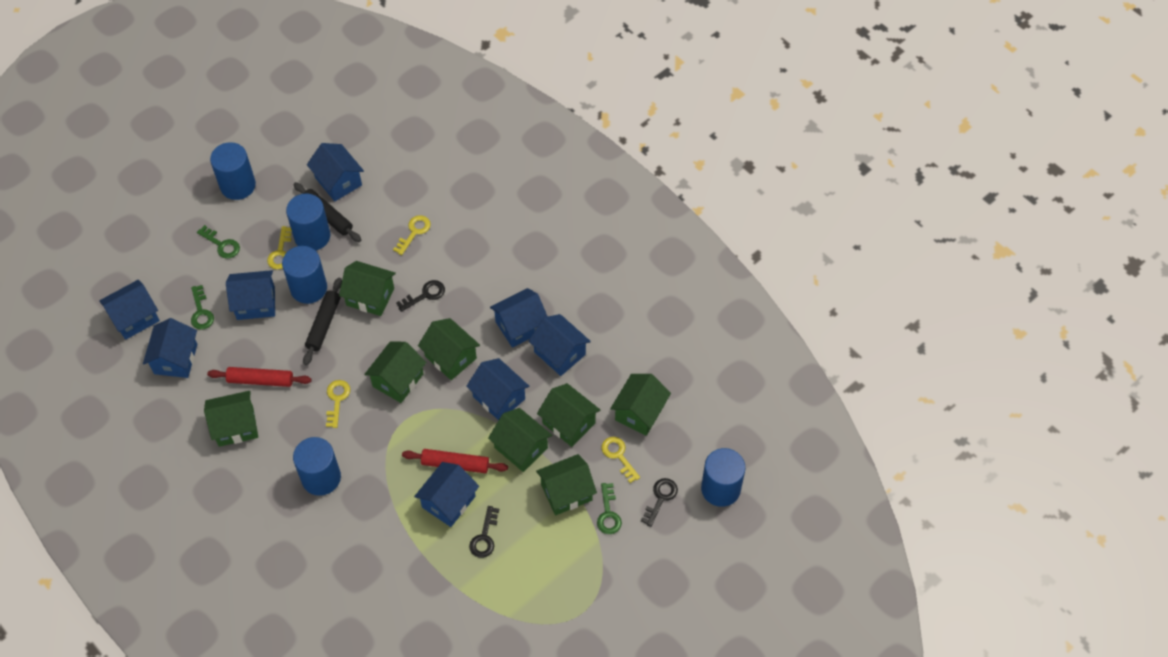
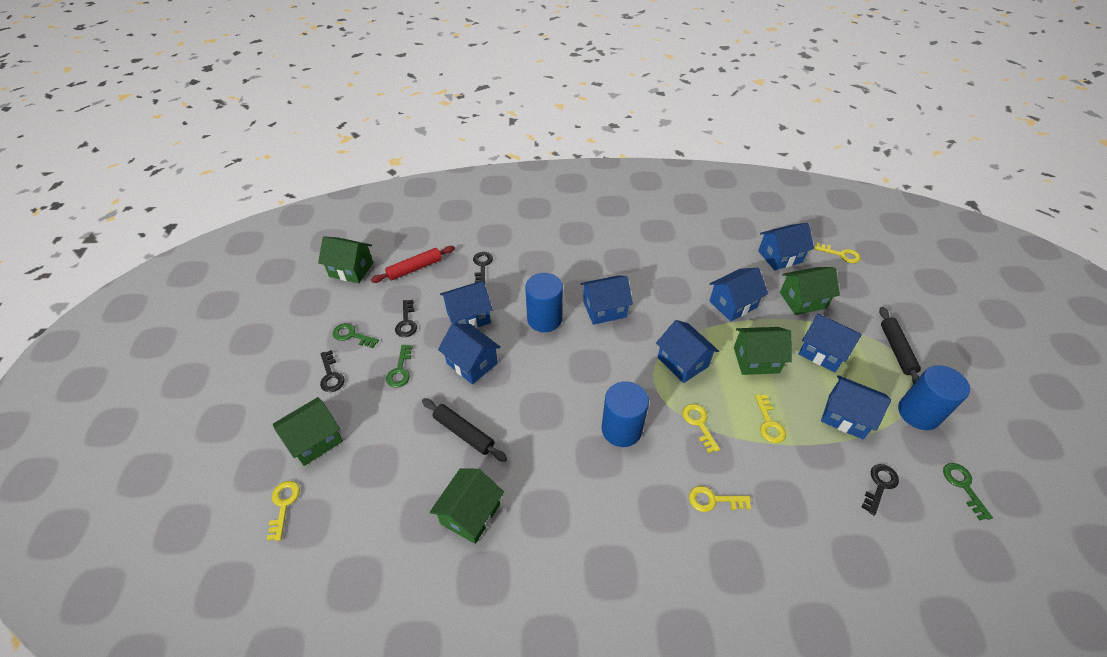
black key: 3 -> 4
blue cylinder: 5 -> 3
green house: 8 -> 5
red rolling pin: 2 -> 1
yellow key: 4 -> 5

